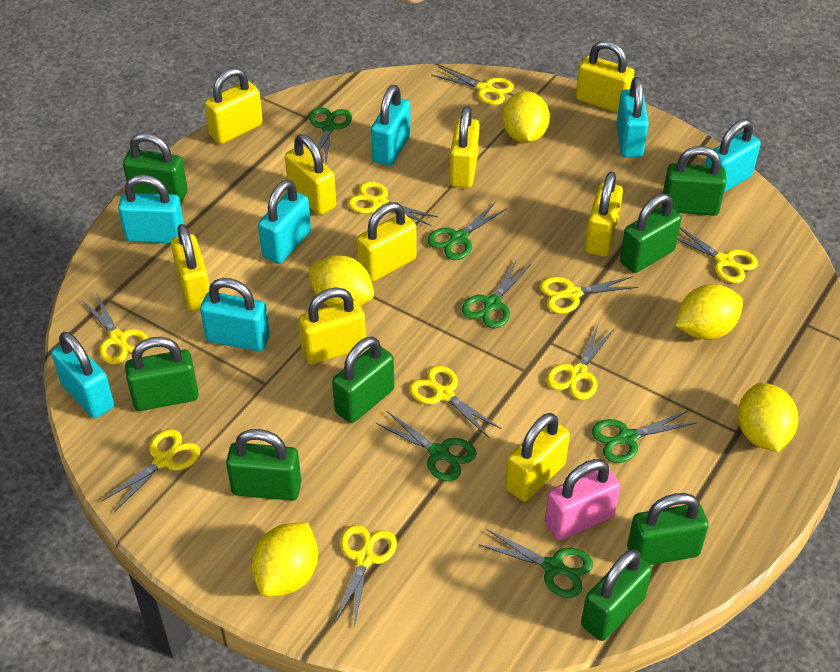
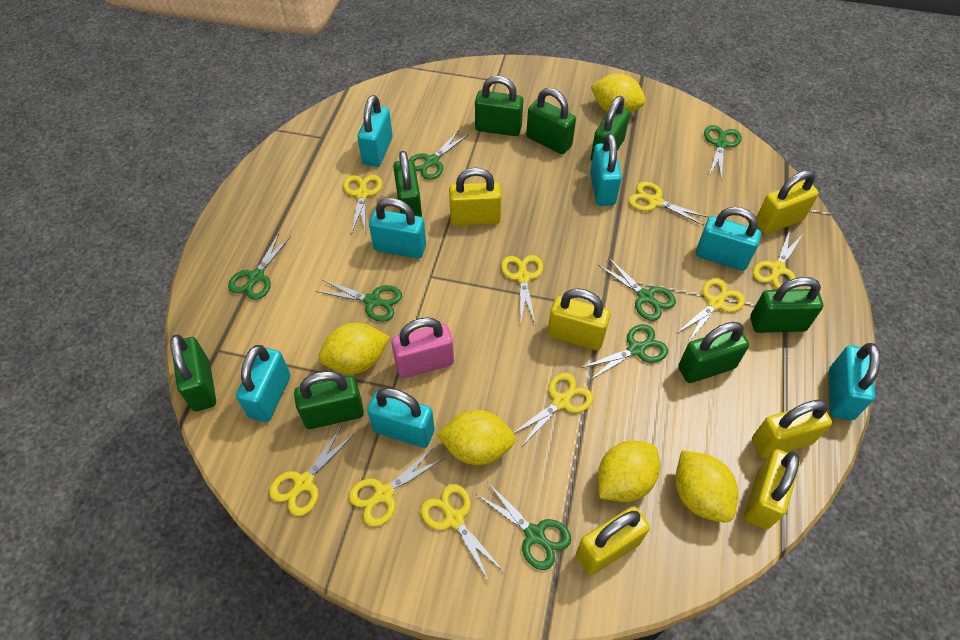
green scissors: 6 -> 7
yellow padlock: 9 -> 6

